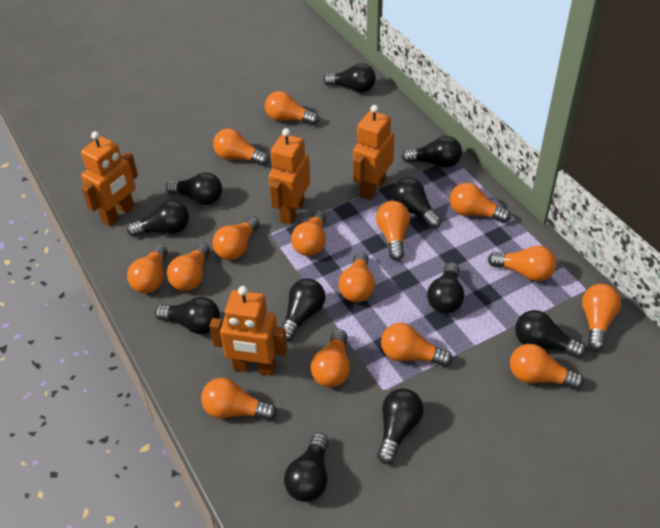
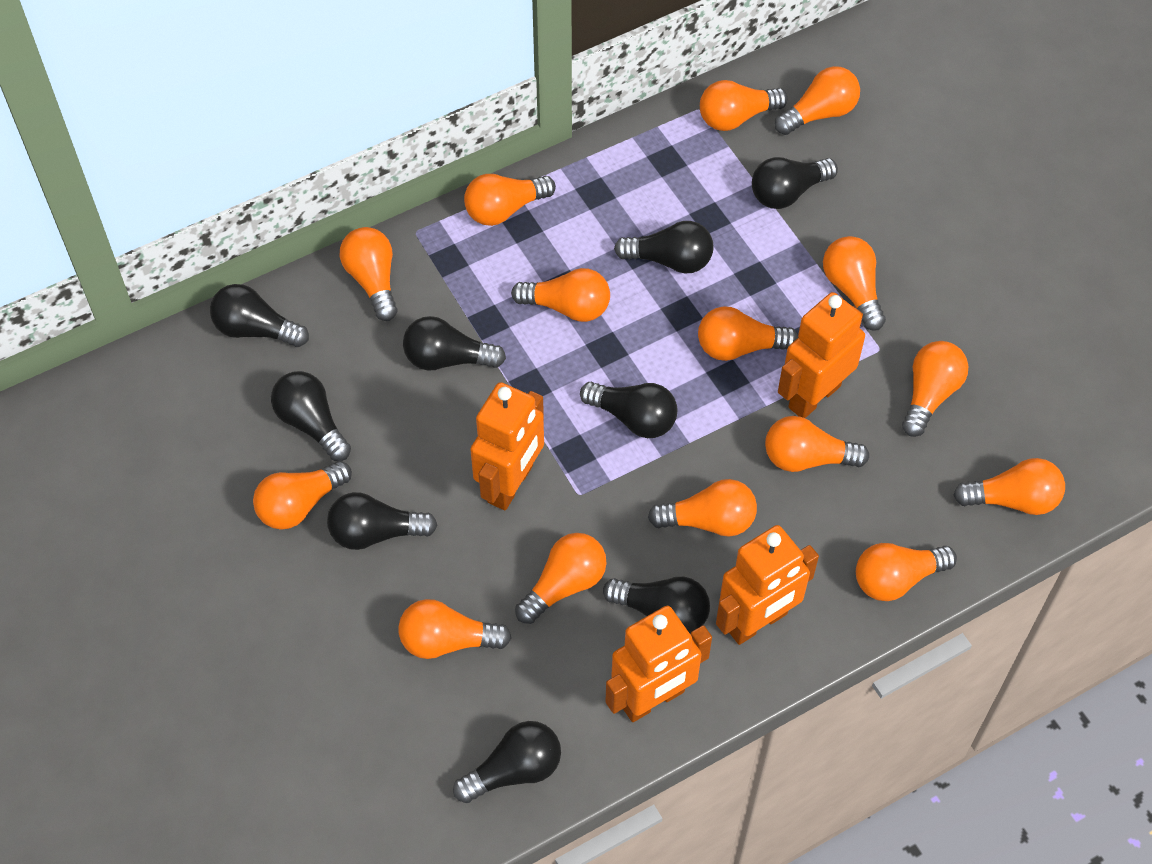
black light bulb: 11 -> 9

